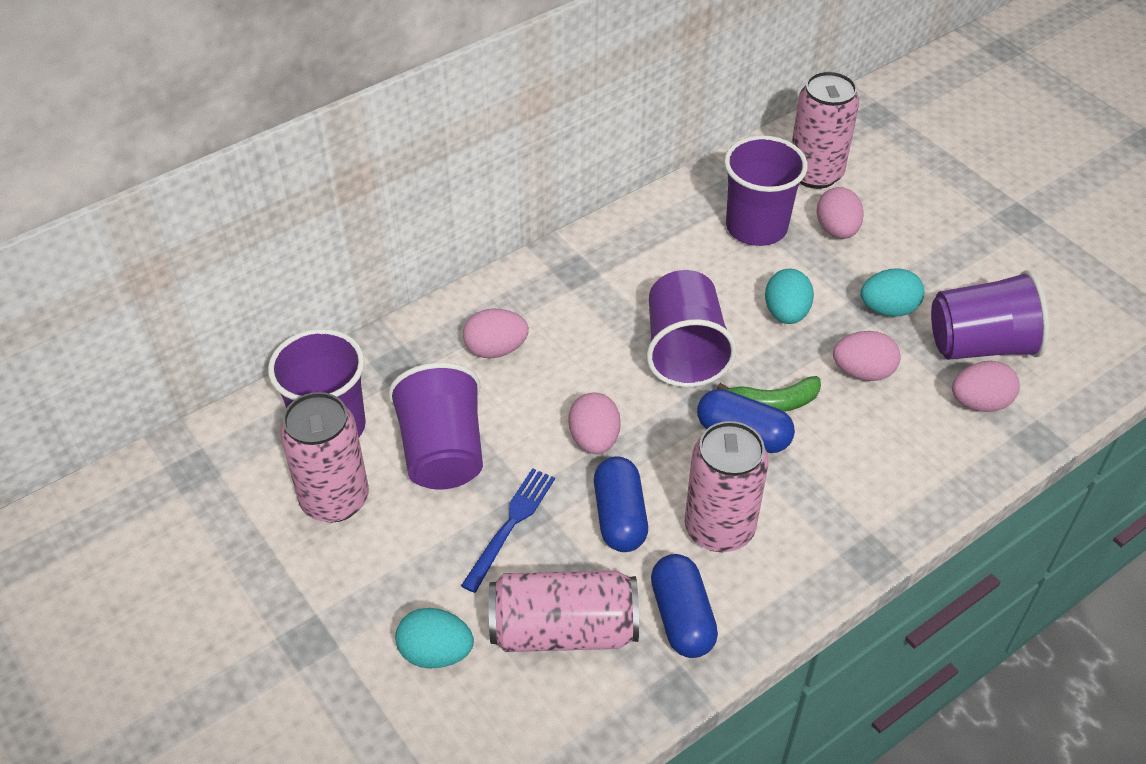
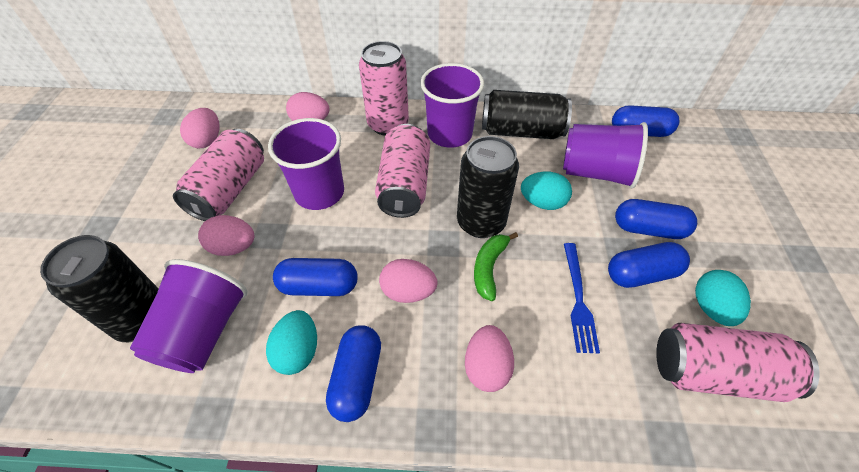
black can: 0 -> 3
blue capsule: 3 -> 5
purple cup: 5 -> 4

